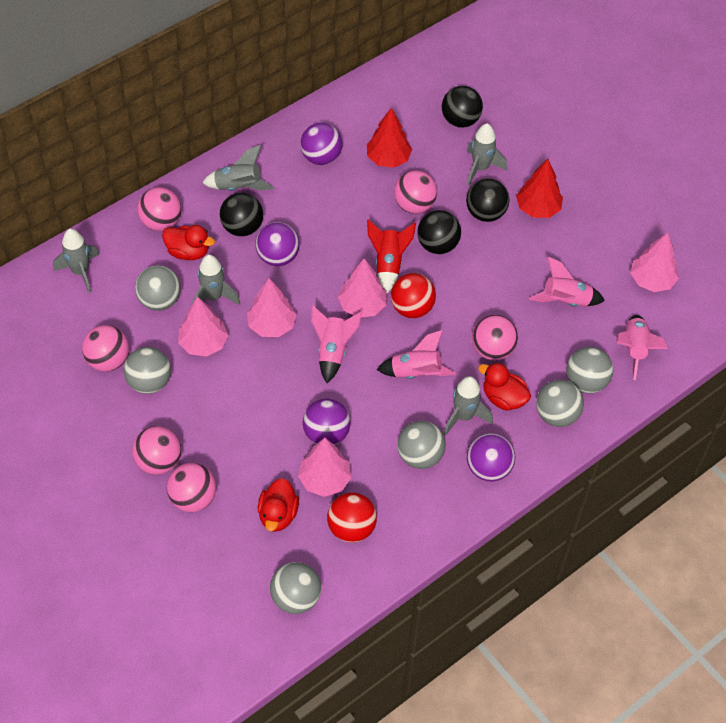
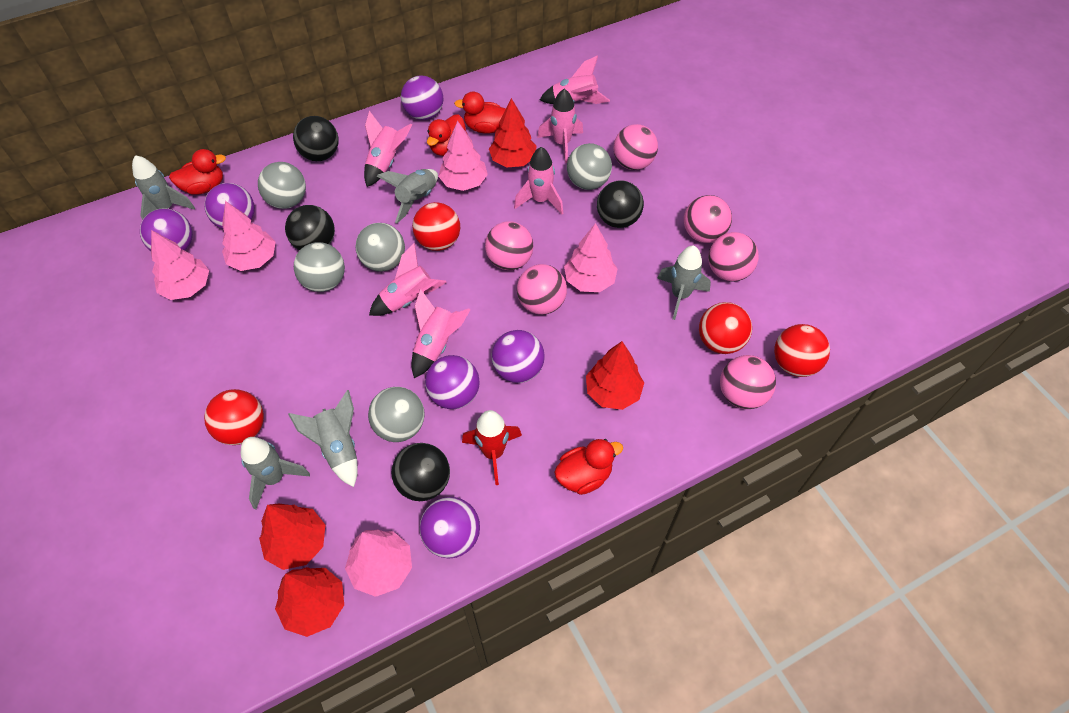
grey ball: 6 -> 5
pink rocket: 4 -> 6
purple ball: 4 -> 6
red ball: 2 -> 4
red duck: 3 -> 4
red tree: 2 -> 4

